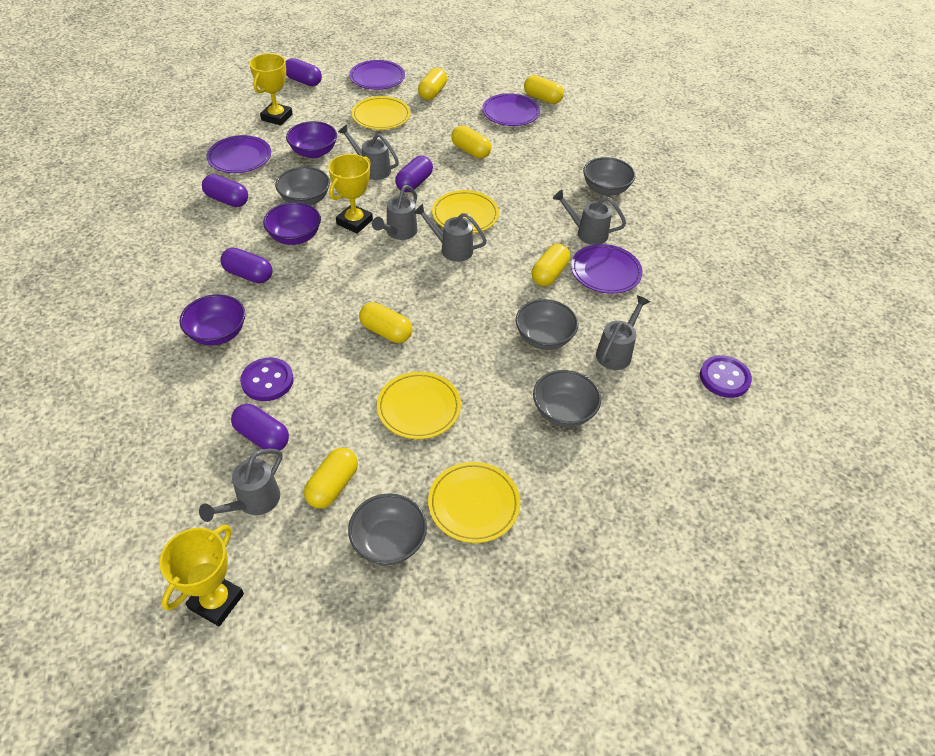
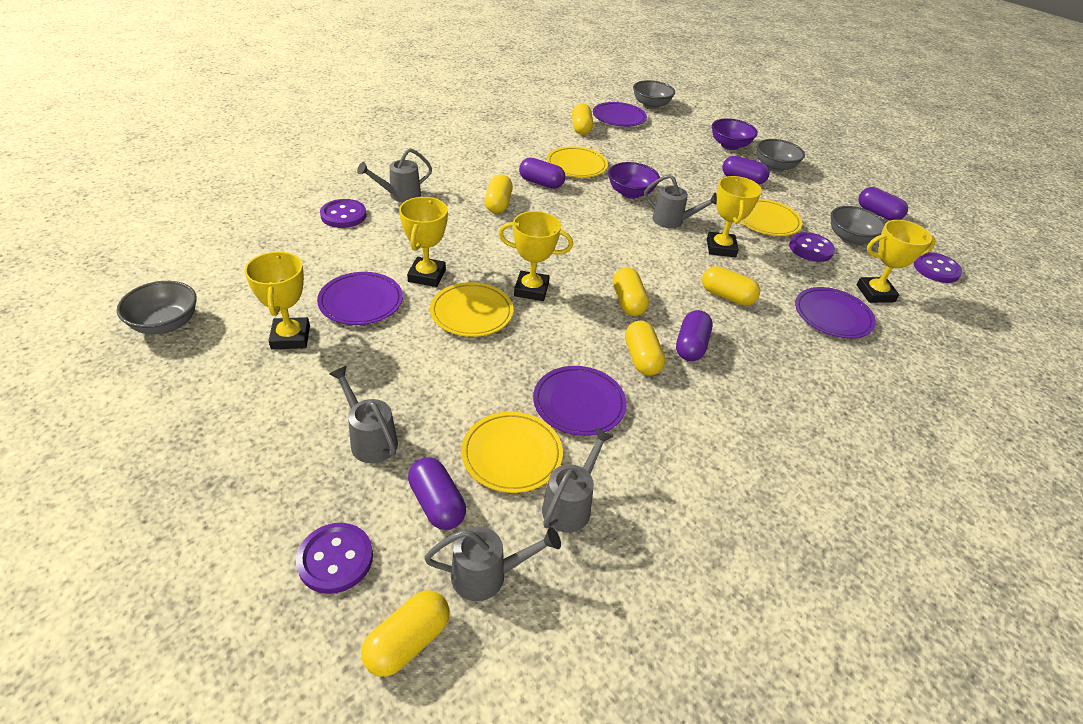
grey bowl: 5 -> 4
grey watering can: 6 -> 5
purple bowl: 3 -> 2
purple button: 2 -> 4
yellow trophy: 3 -> 5

